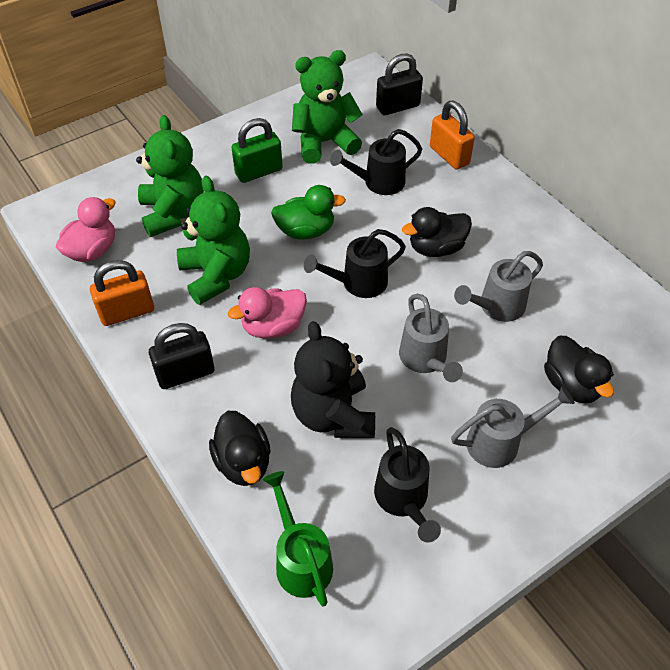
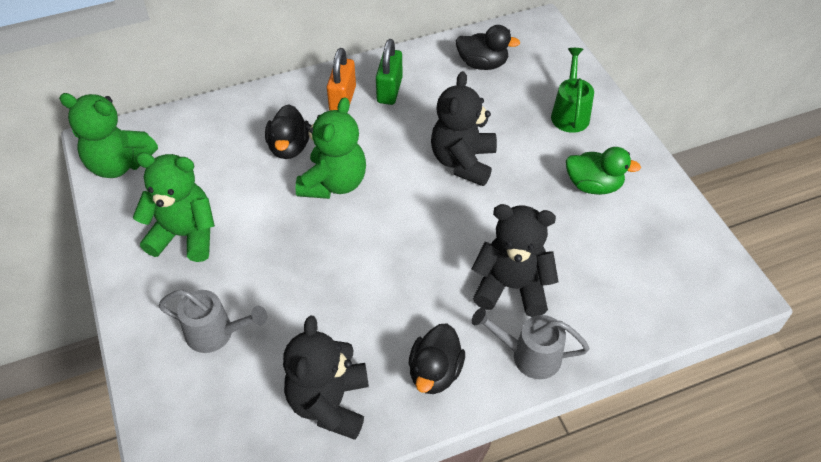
black padlock: 2 -> 0
black teddy bear: 1 -> 3
black watering can: 3 -> 0
grey watering can: 3 -> 2
orange padlock: 2 -> 1
pink duck: 2 -> 0

